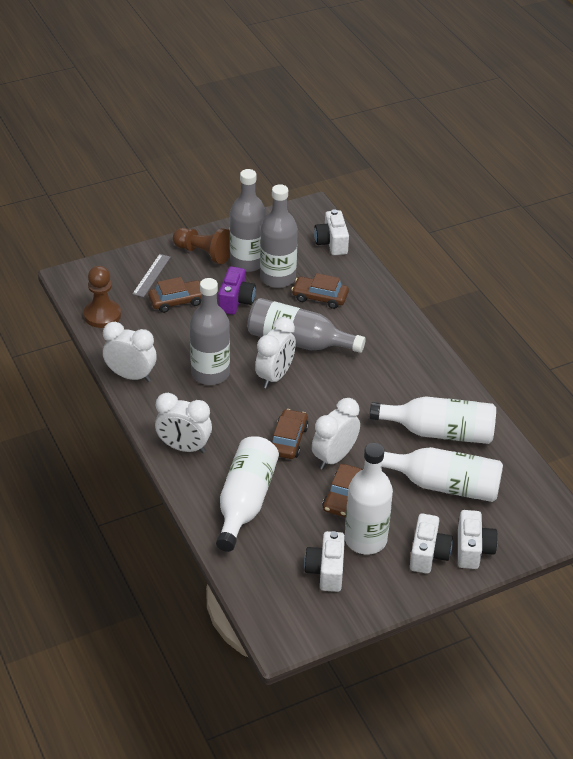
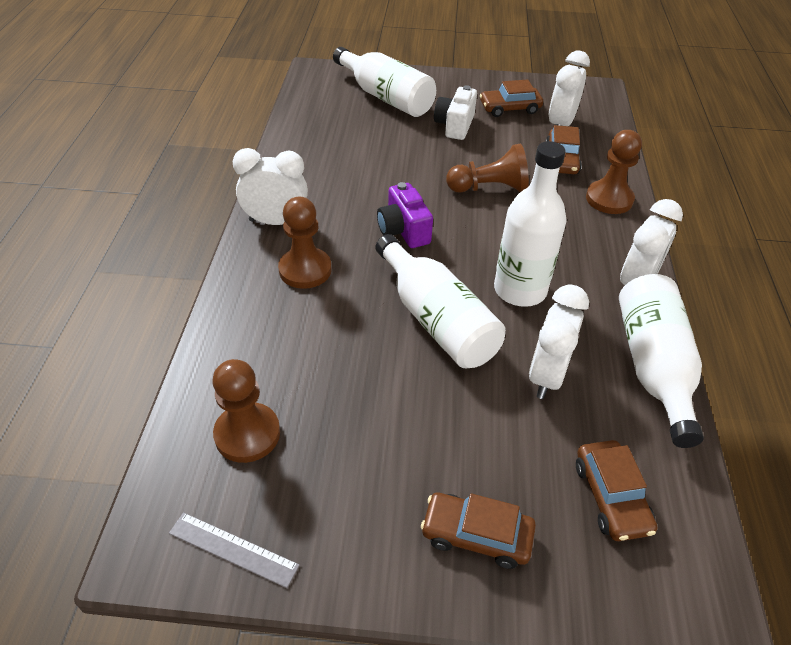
brown pawn: 2 -> 4
grey bottle: 4 -> 0
white camera: 4 -> 1

